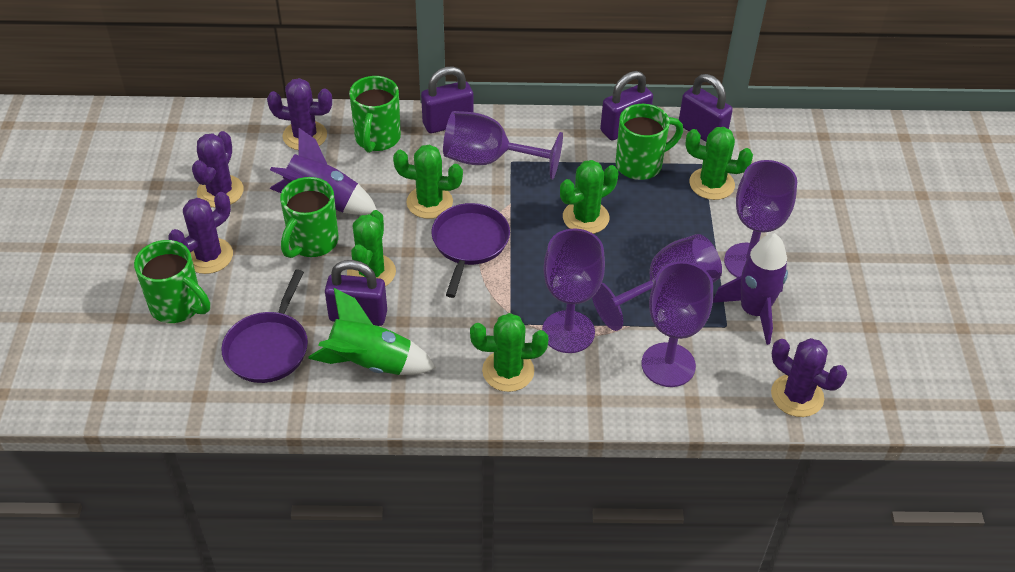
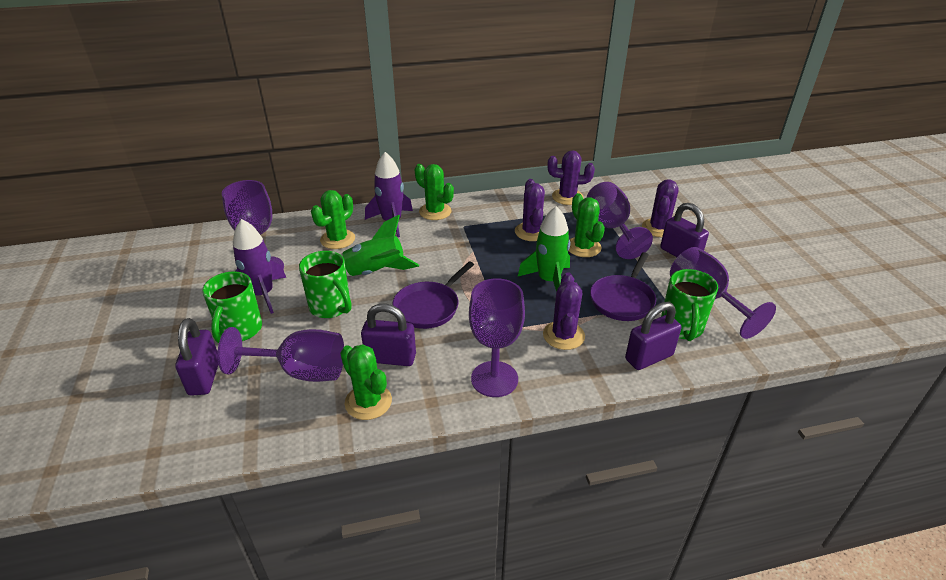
green cactus: 5 -> 4
green mug: 4 -> 3
green rocket: 1 -> 2

